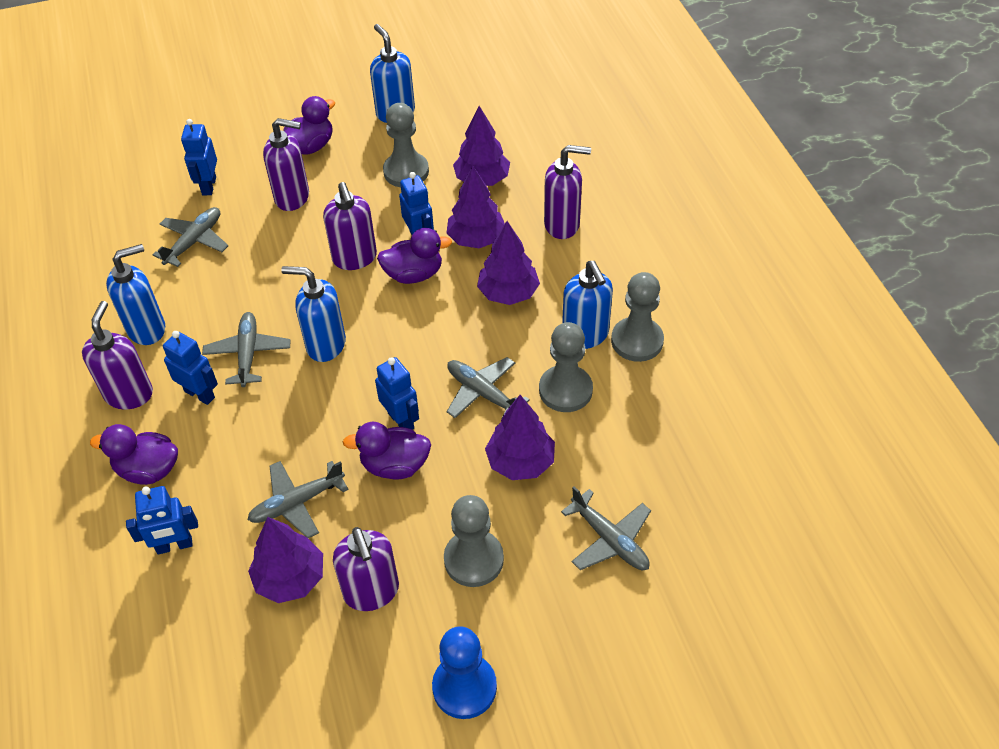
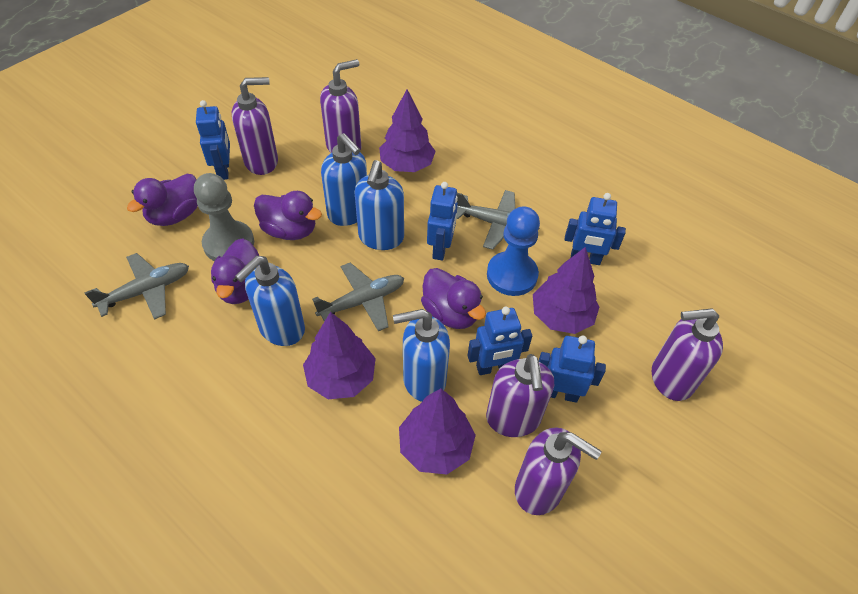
grey pawn: 4 -> 1
grey plane: 5 -> 3
purple tree: 5 -> 4

